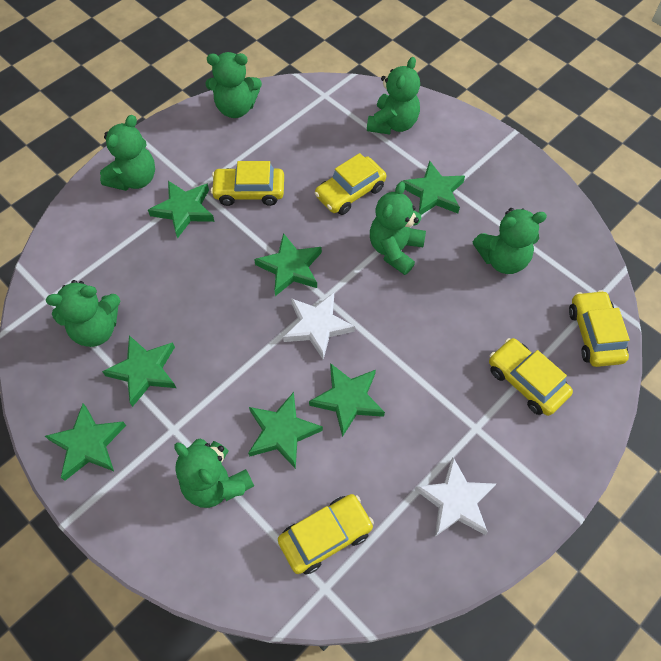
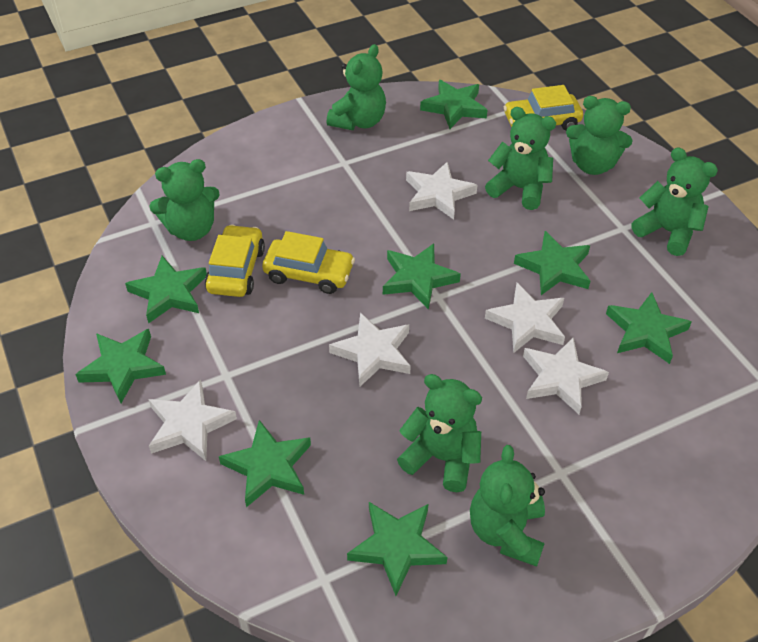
green star: 7 -> 8
white star: 2 -> 5
yellow car: 5 -> 3

